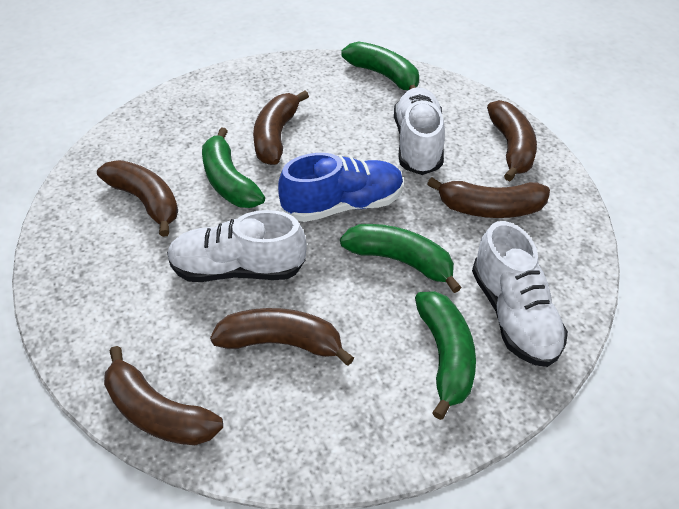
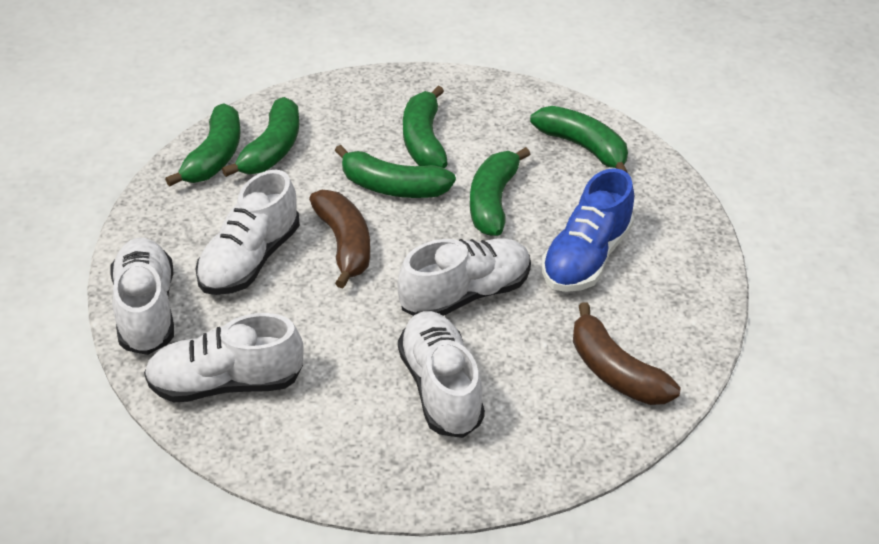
brown banana: 6 -> 2
green banana: 4 -> 6
white shoe: 3 -> 5

